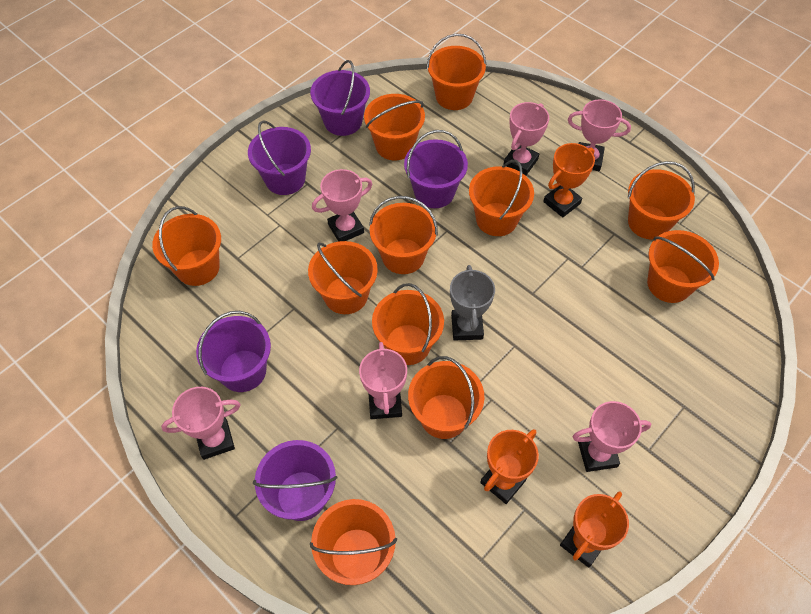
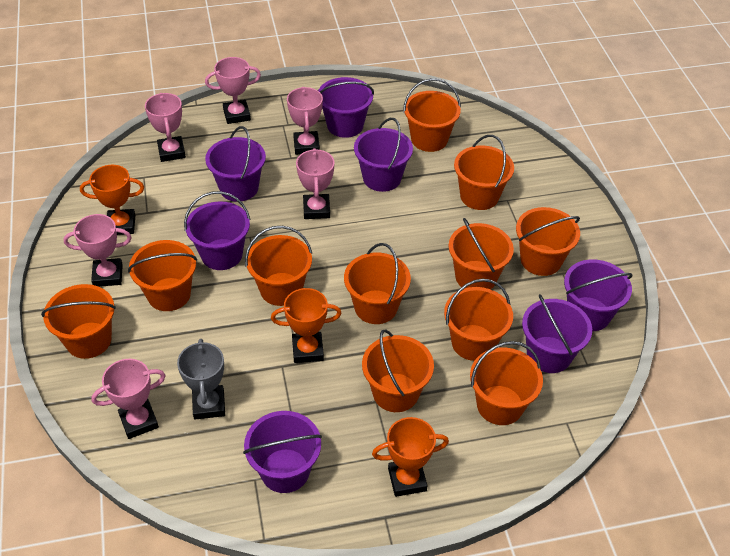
purple bucket: 5 -> 7

